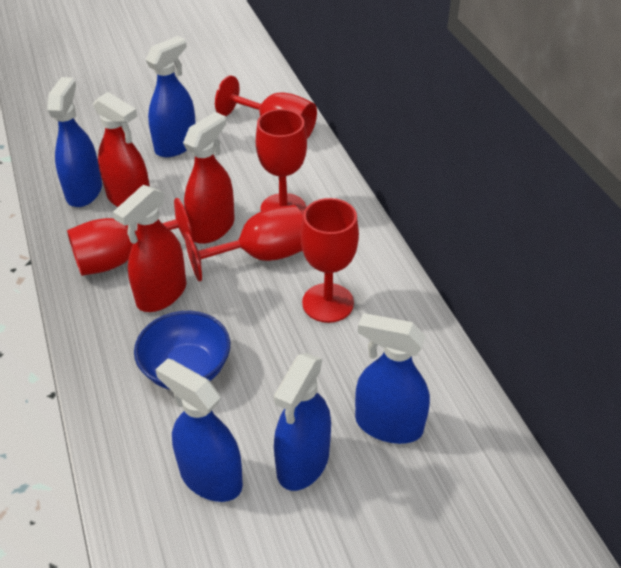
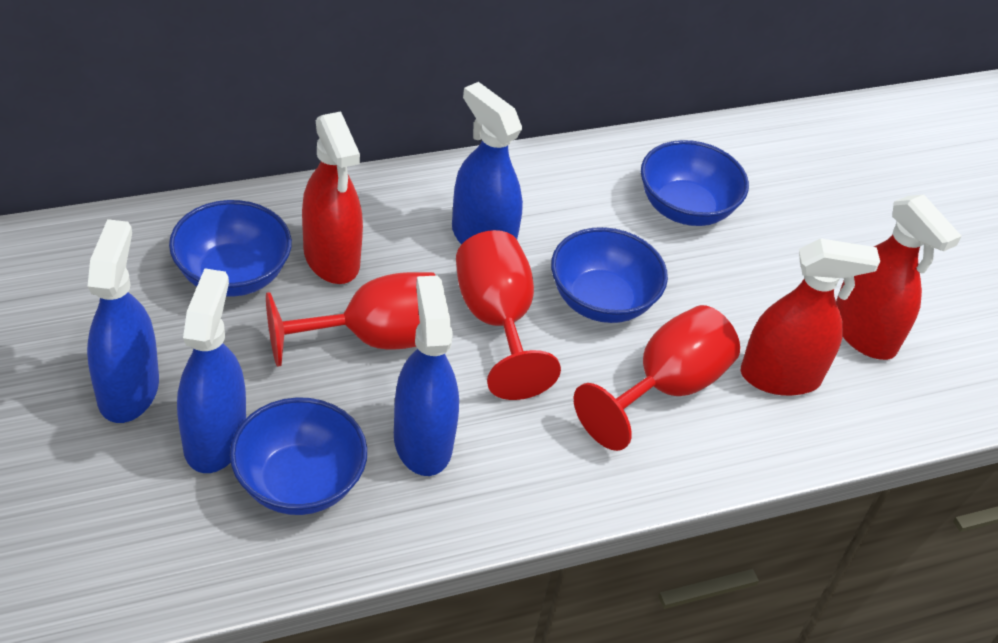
blue bowl: 1 -> 4
blue spray bottle: 5 -> 4
red goblet: 5 -> 3

